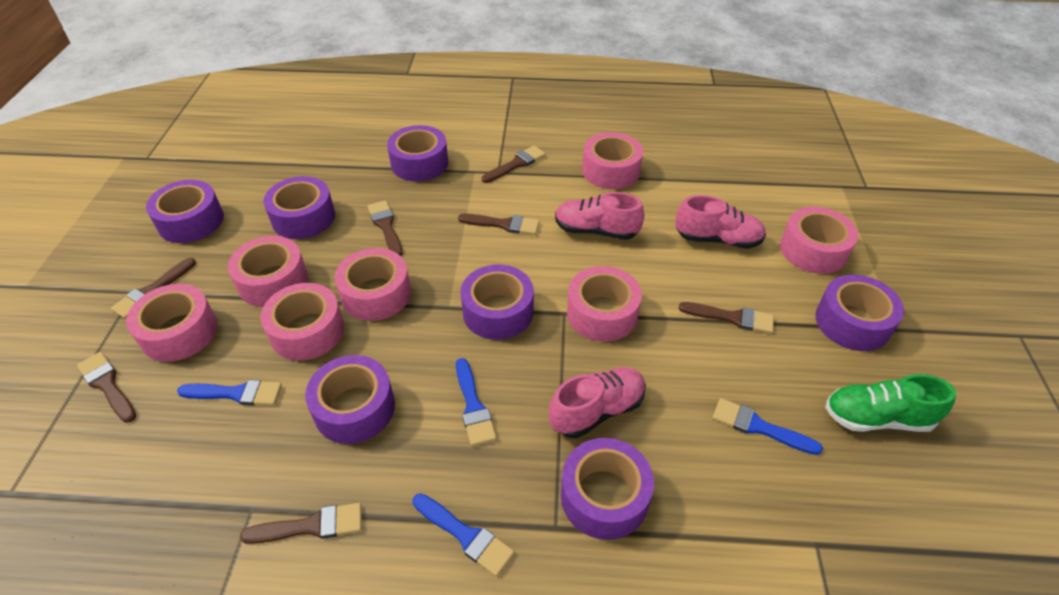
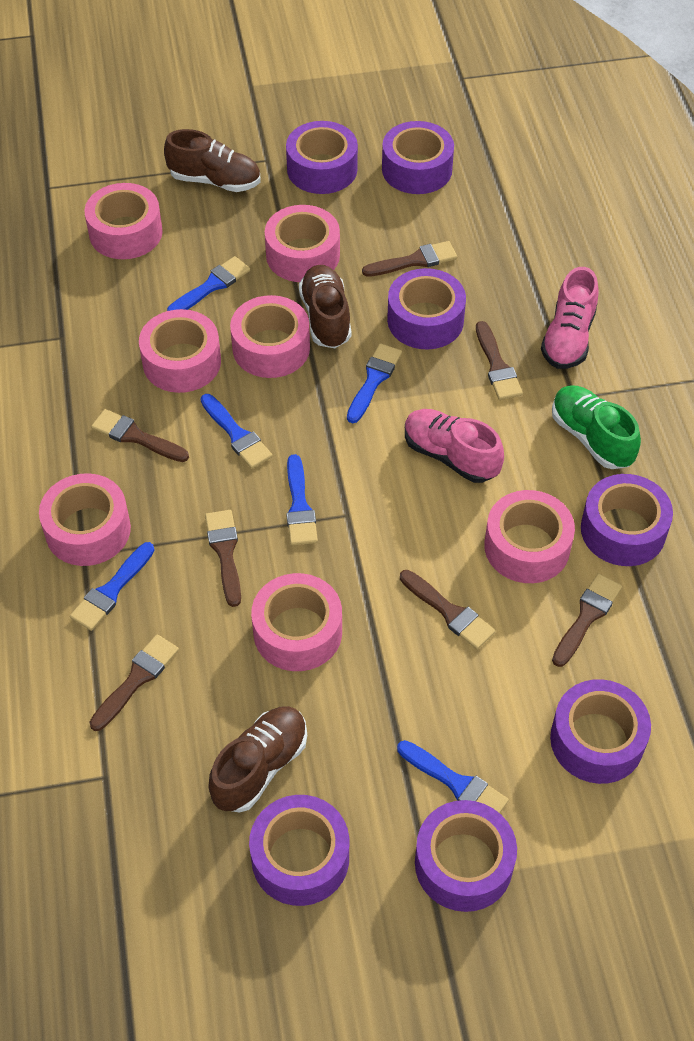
blue brush: 4 -> 6
brown shoe: 0 -> 3
pink shoe: 3 -> 2

